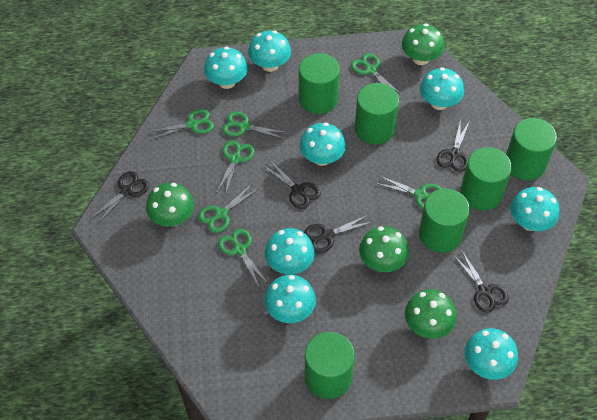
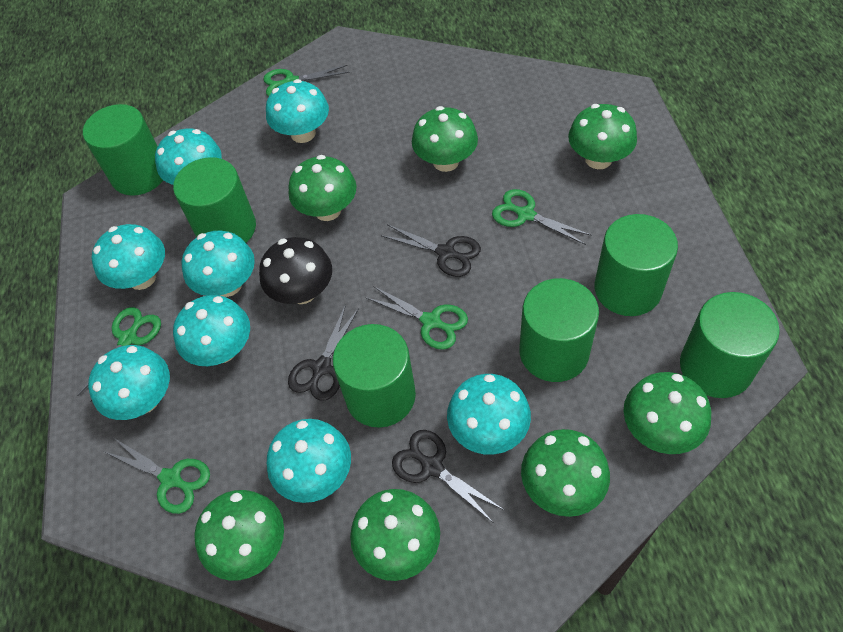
black mushroom: 0 -> 1
black scissors: 5 -> 3
green mushroom: 4 -> 7
green scissors: 7 -> 5

